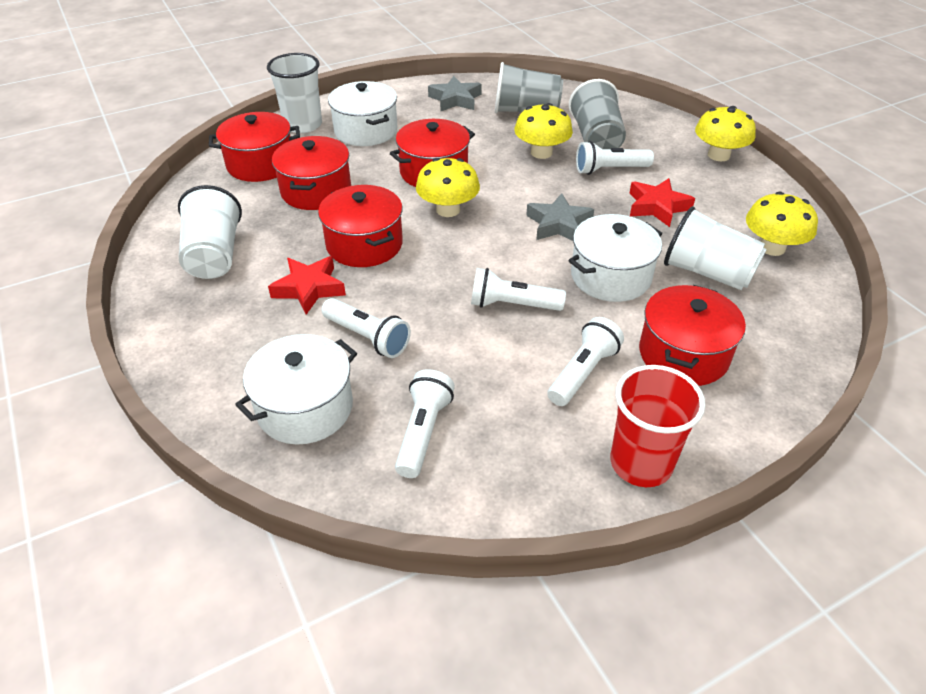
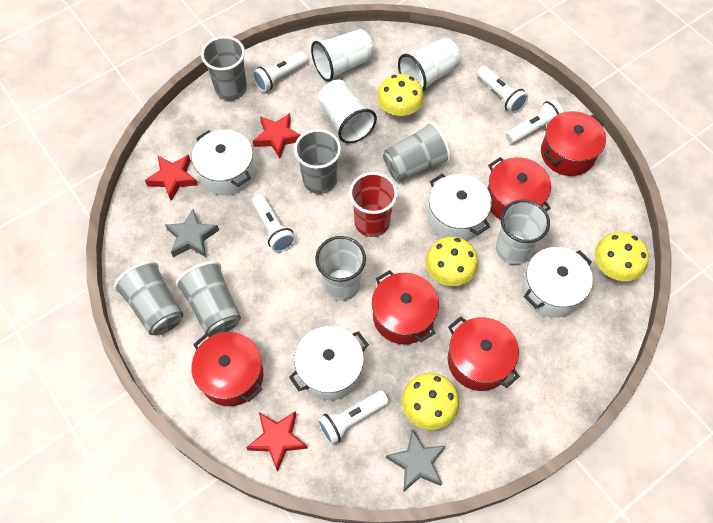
grey cup: 2 -> 5
red star: 2 -> 3
white cup: 3 -> 5
white pot: 3 -> 4

